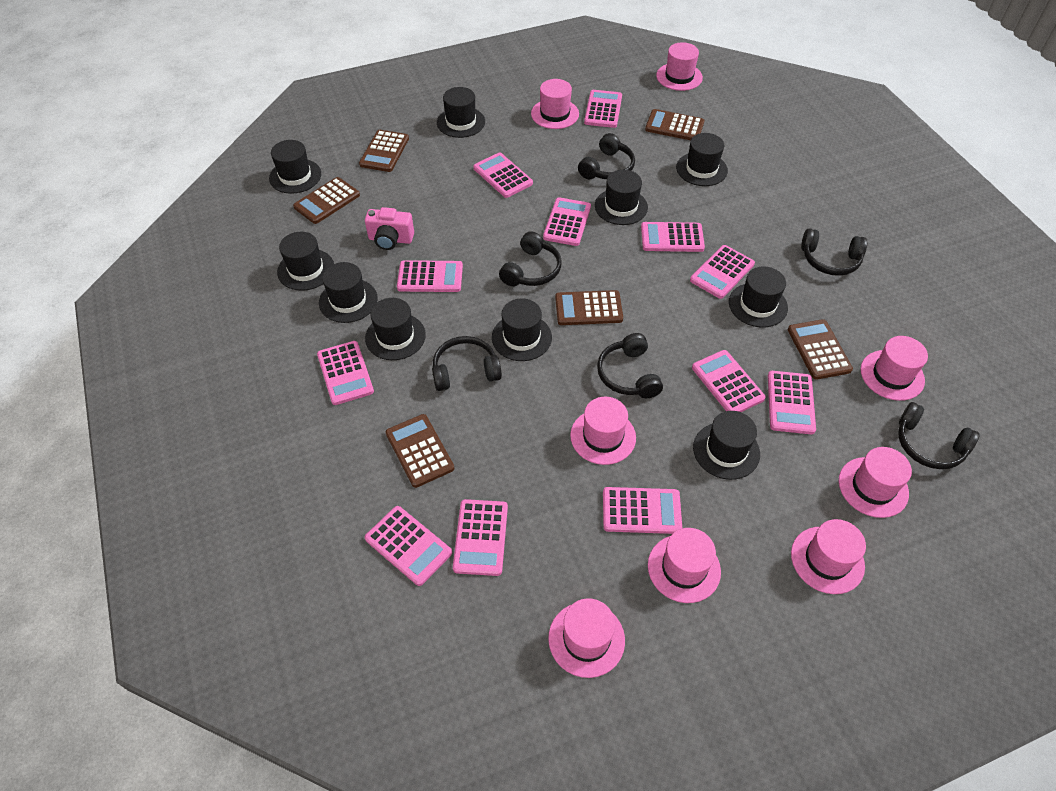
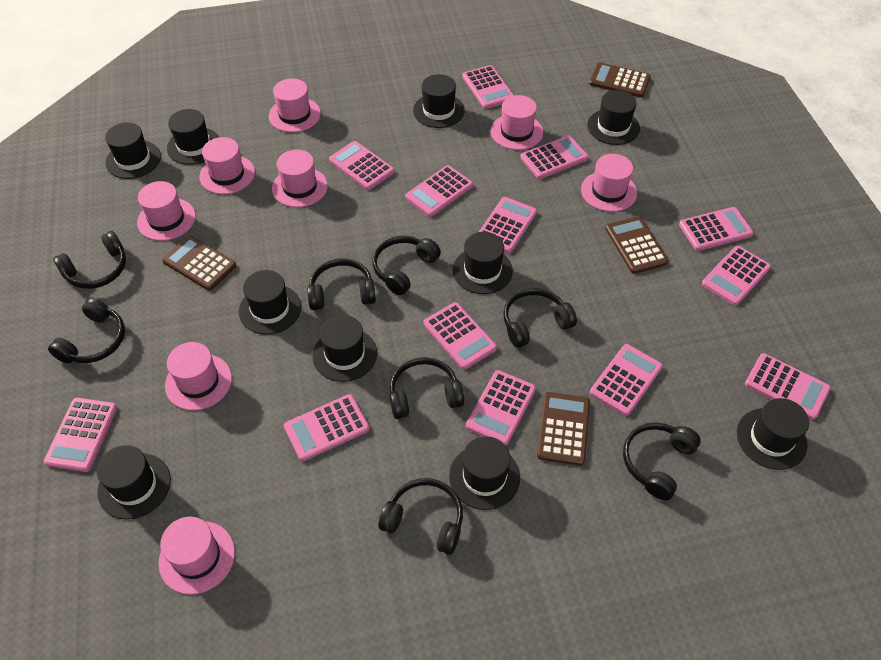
black headphones: 6 -> 8
brown calculator: 6 -> 4
pink calculator: 12 -> 13
pink camera: 1 -> 0

